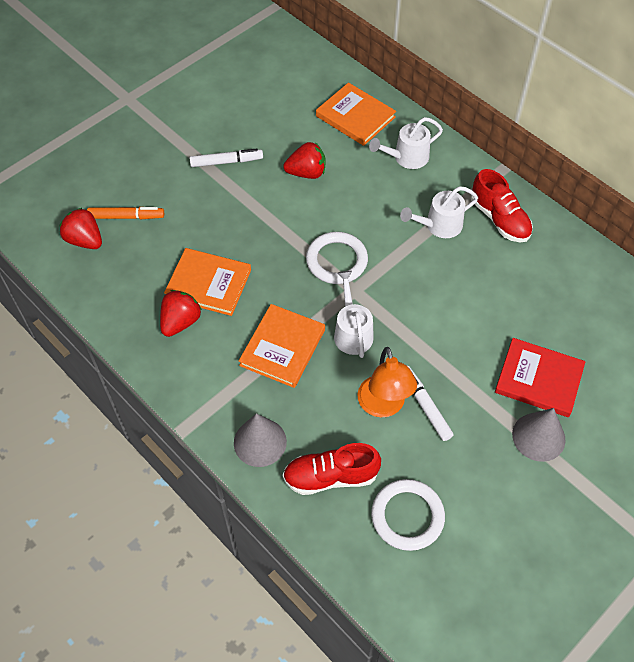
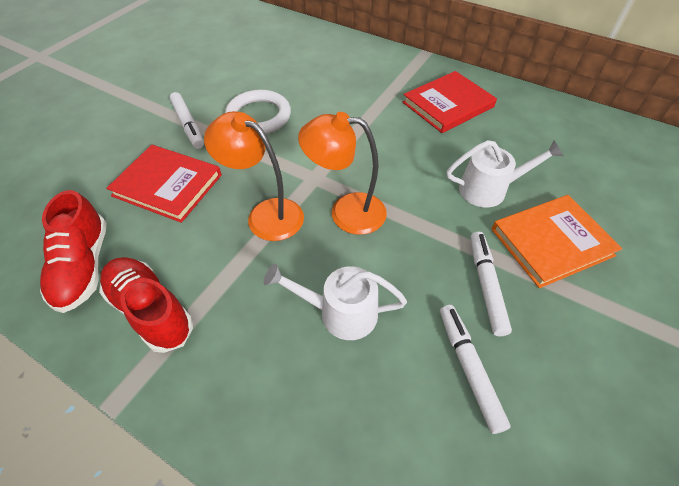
grey cone: 2 -> 0
orange book: 3 -> 1
orange lamp: 1 -> 2
orange marker: 1 -> 0
red book: 1 -> 2
red strawberry: 3 -> 0
white marker: 2 -> 3
white ring: 2 -> 1
white watering can: 3 -> 2

